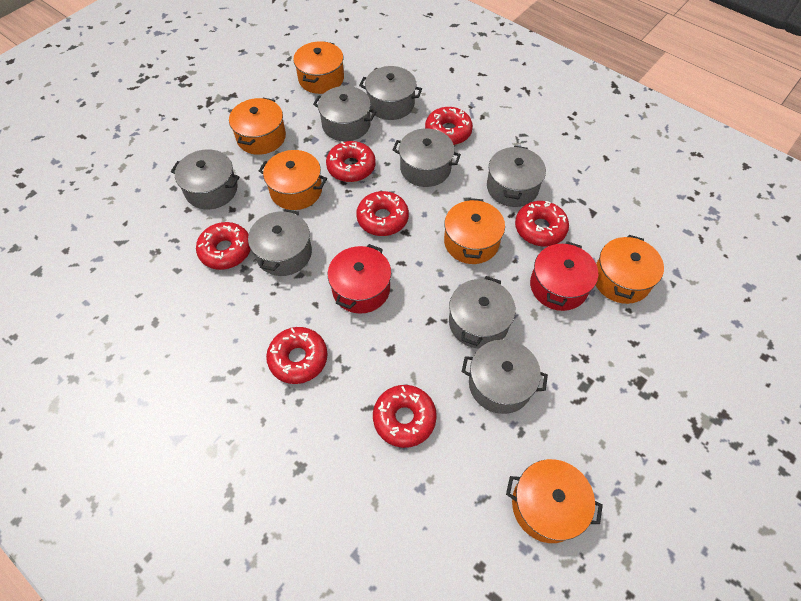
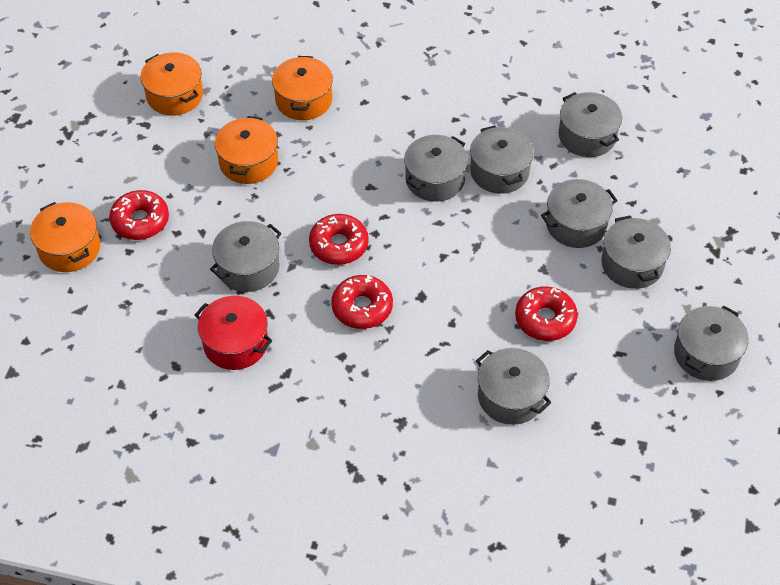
orange pot: 6 -> 4
red donut: 7 -> 4
red pot: 2 -> 1

